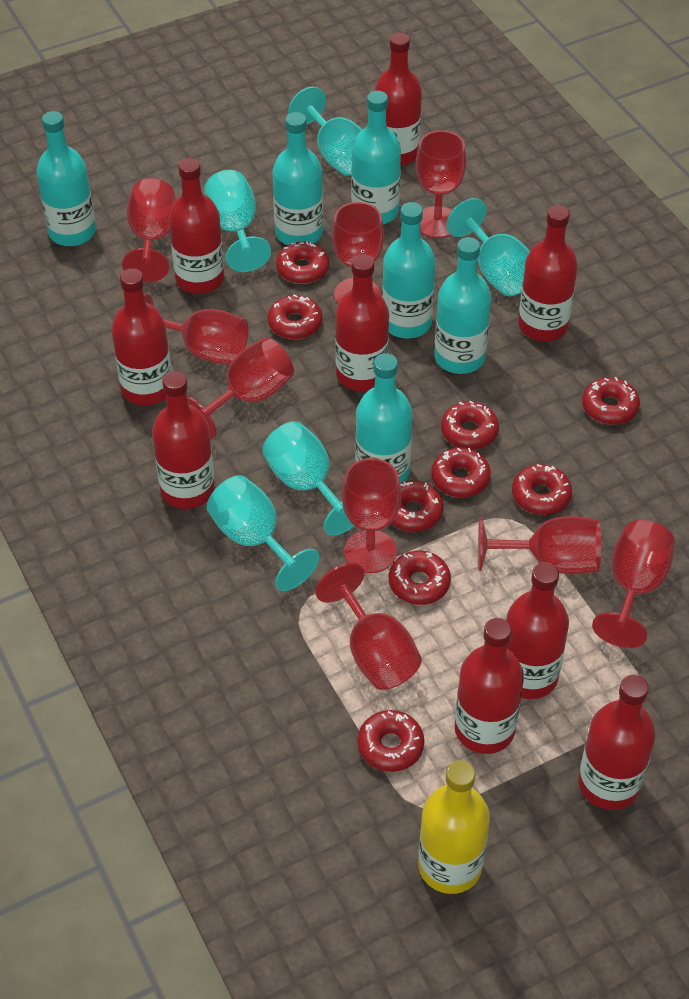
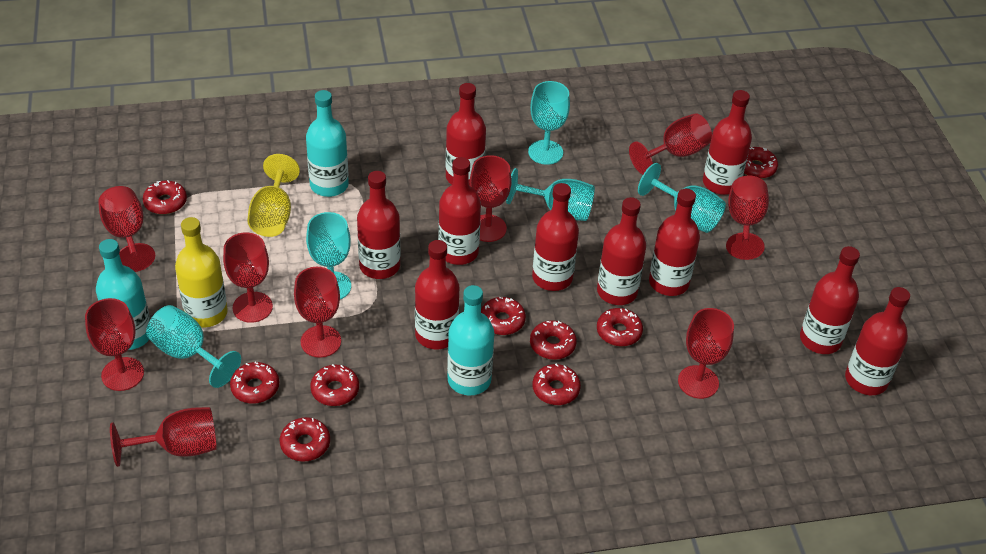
red bottle: 9 -> 10
turquoise bottle: 6 -> 3
yellow goblet: 0 -> 1

